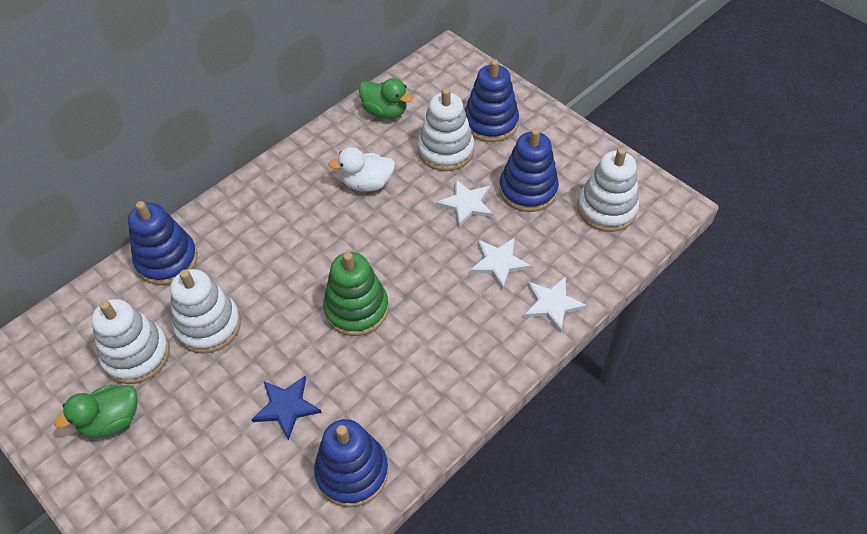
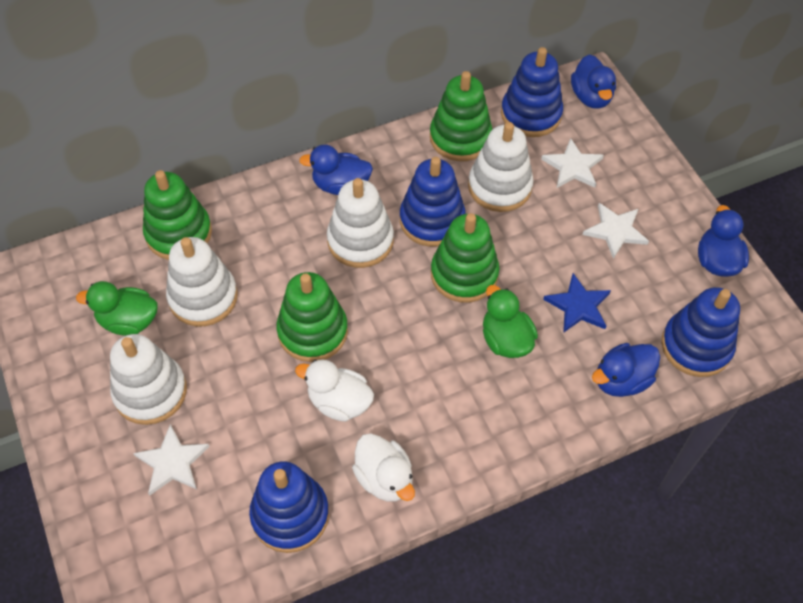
blue duck: 0 -> 4
green stacking toy: 1 -> 4
white duck: 1 -> 2

